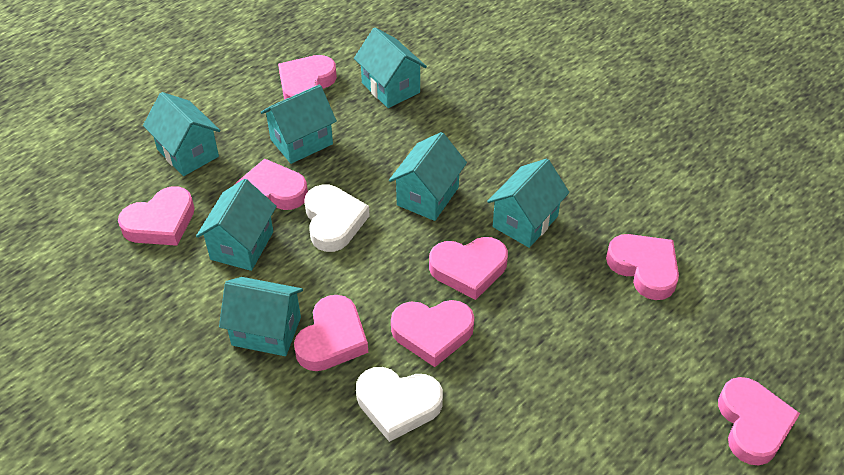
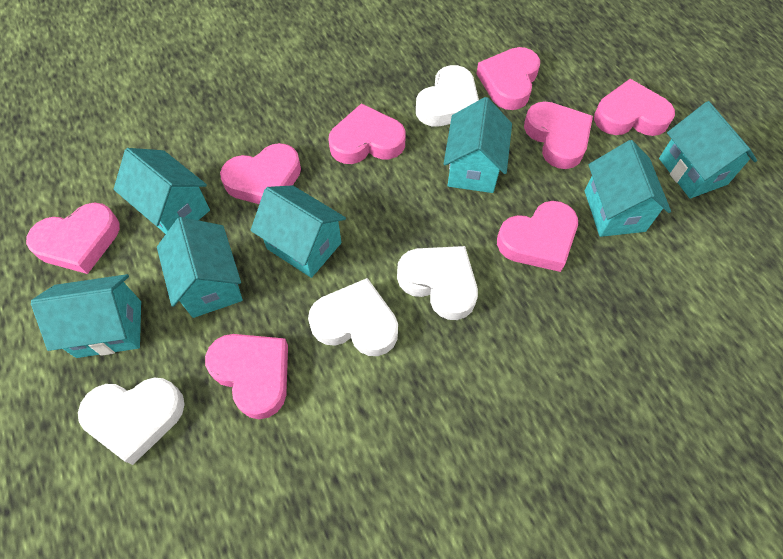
white heart: 2 -> 4

